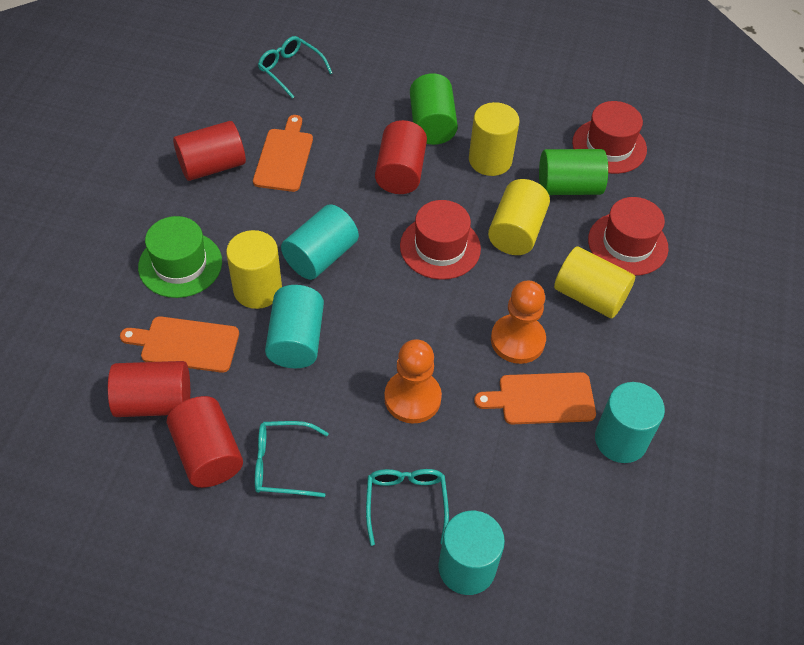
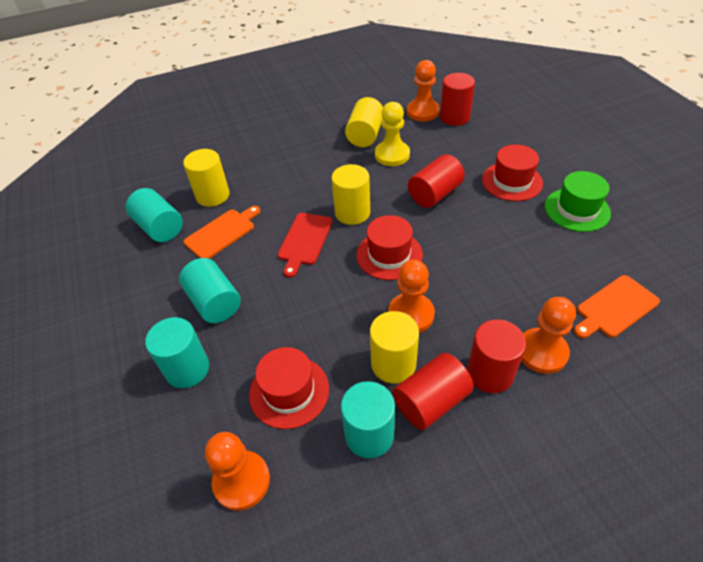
green cylinder: 2 -> 0
orange cutting board: 3 -> 2
orange pawn: 2 -> 4
red cutting board: 0 -> 1
turquoise glasses: 3 -> 0
yellow pawn: 0 -> 1

